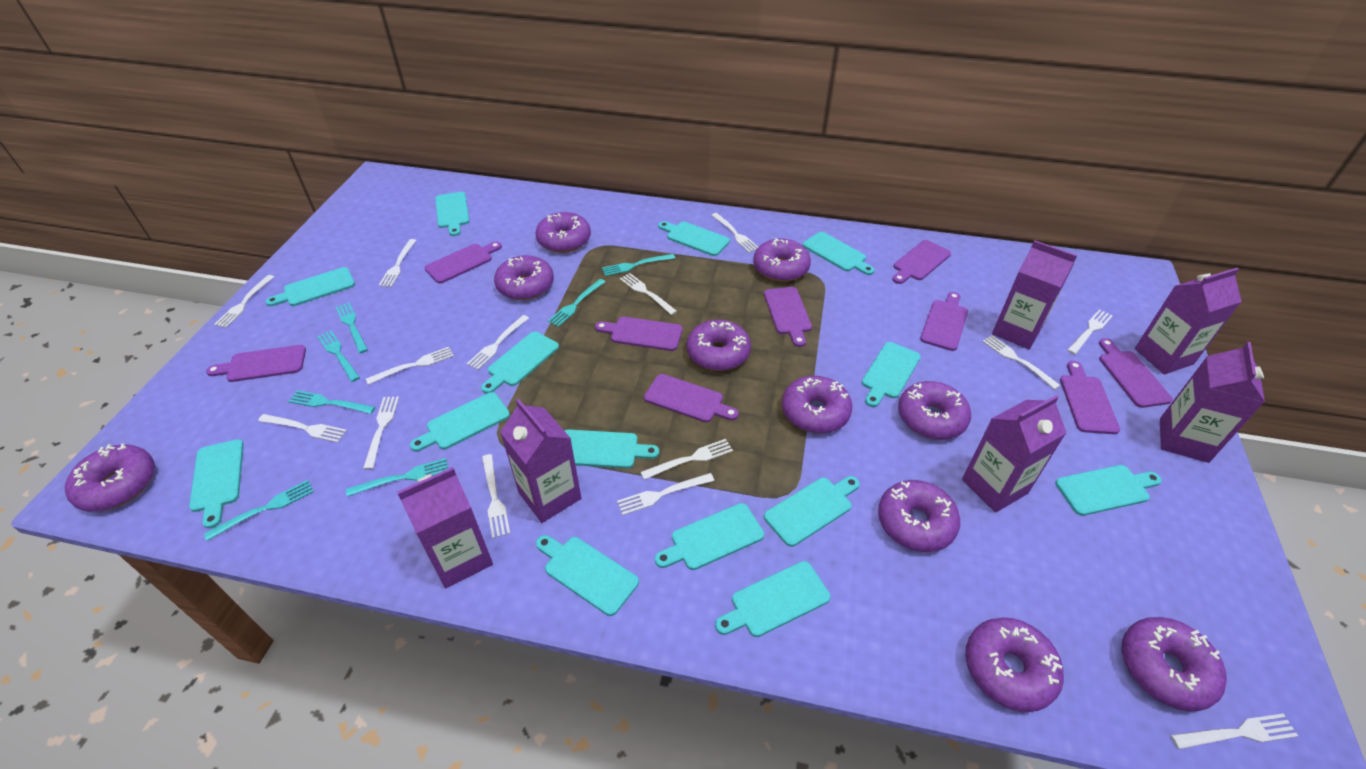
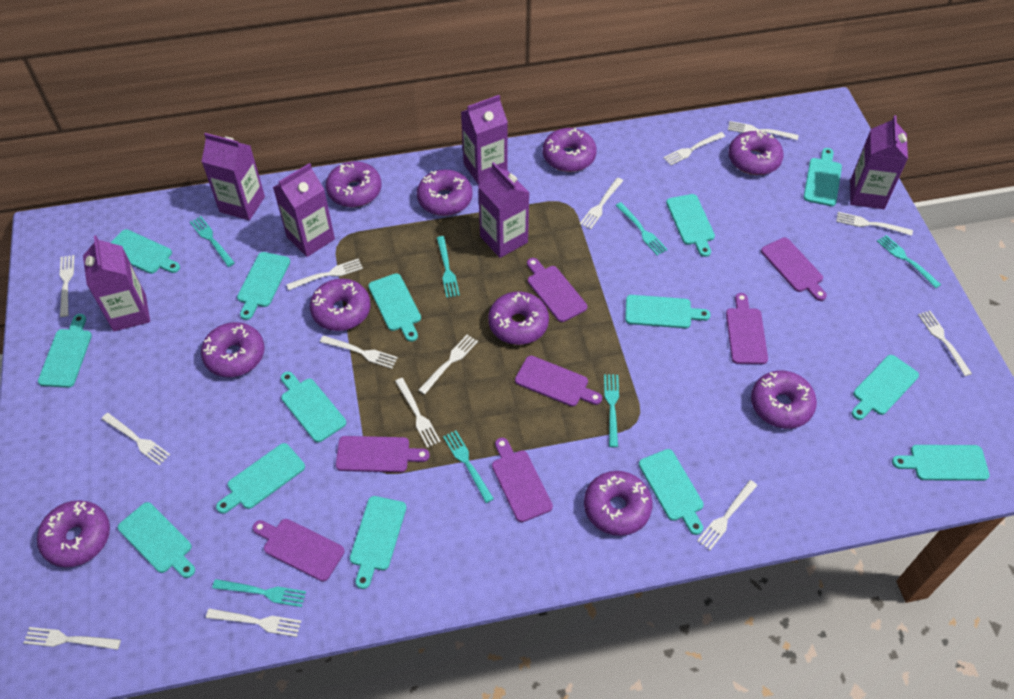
purple cutting board: 9 -> 7

